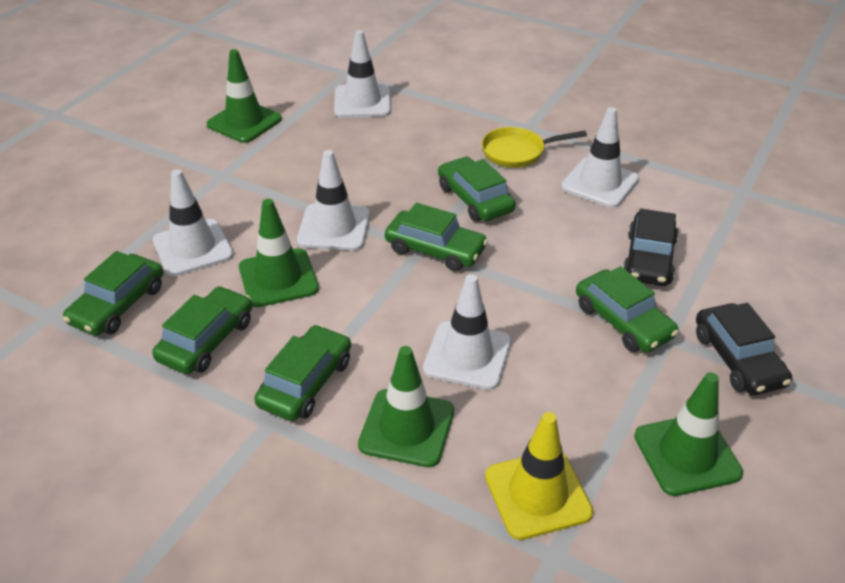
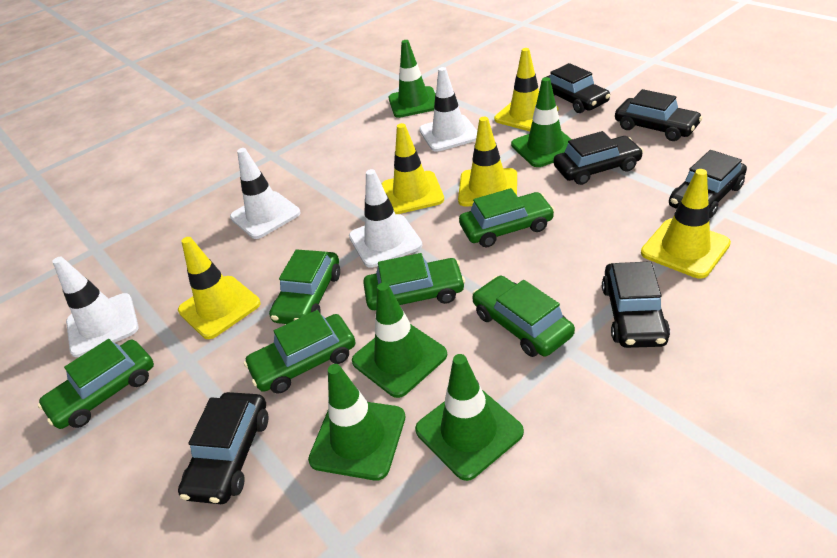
black car: 2 -> 6
green traffic cone: 4 -> 5
white traffic cone: 5 -> 4
yellow pan: 1 -> 0
yellow traffic cone: 1 -> 5

